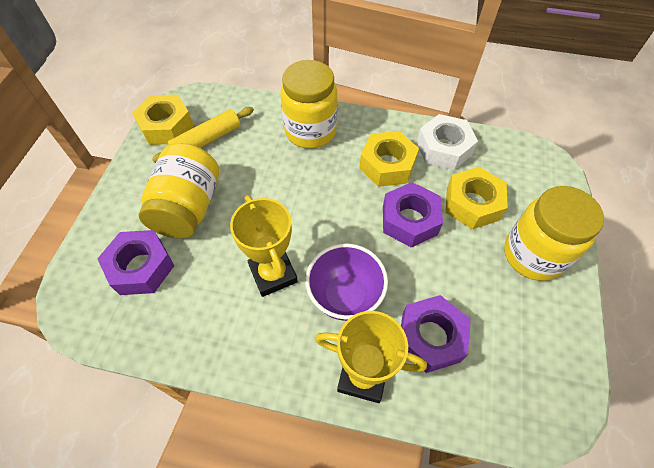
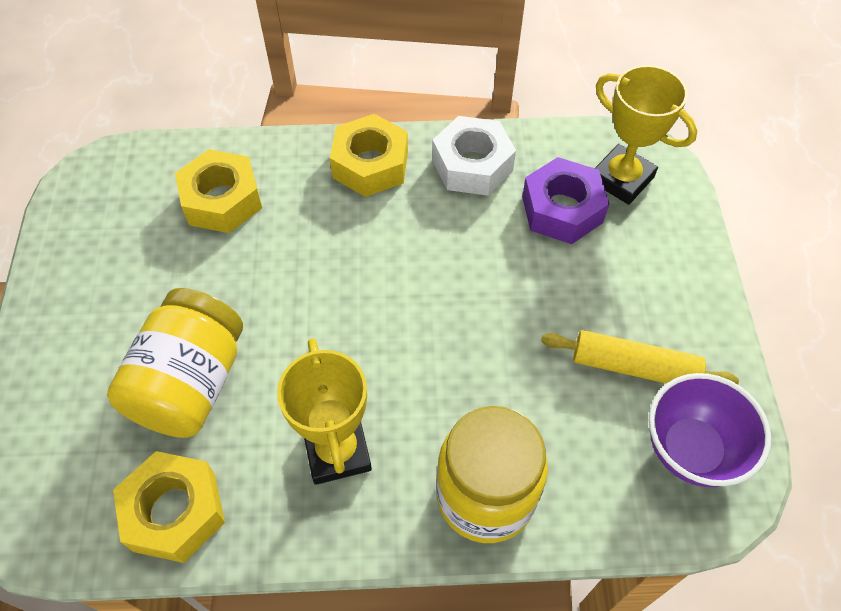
purple nut: 3 -> 1
yellow jar: 3 -> 2

